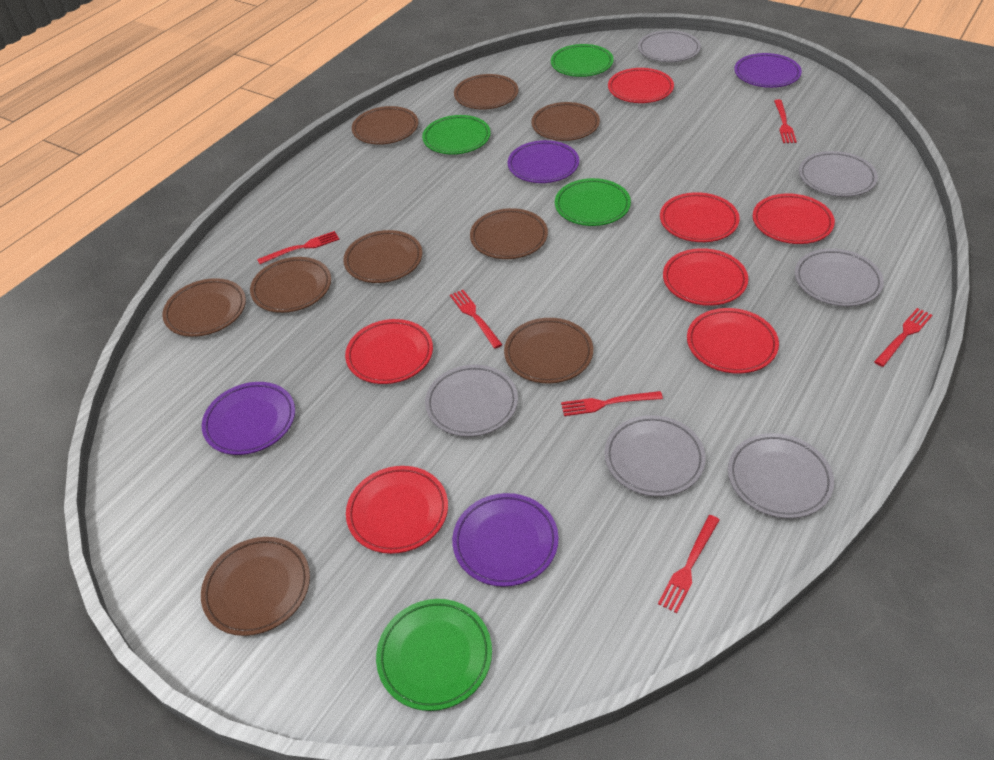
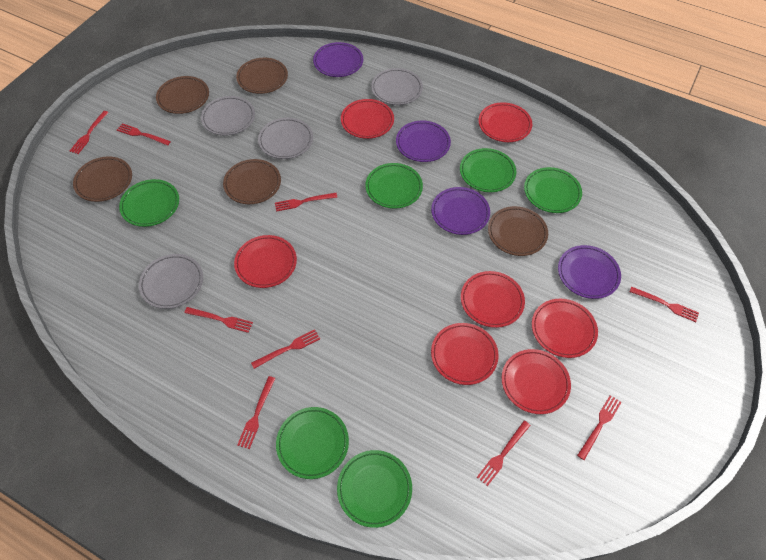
brown plate: 9 -> 5
green plate: 4 -> 6
grey plate: 6 -> 4
red fork: 6 -> 9

